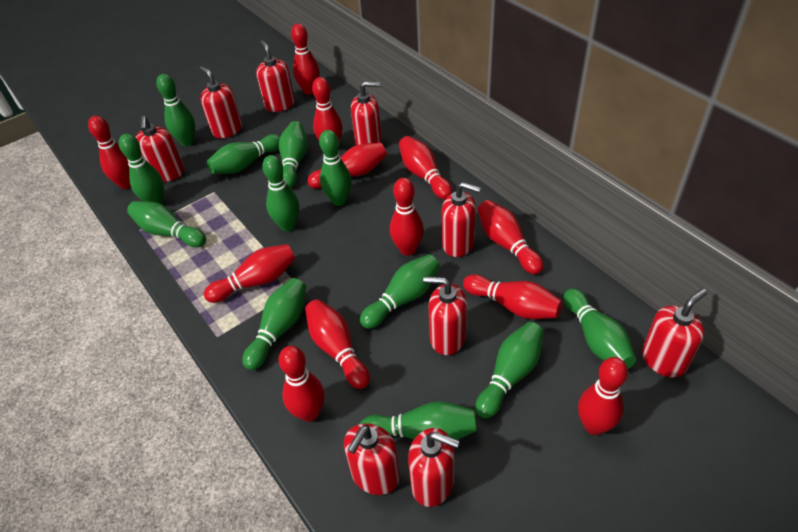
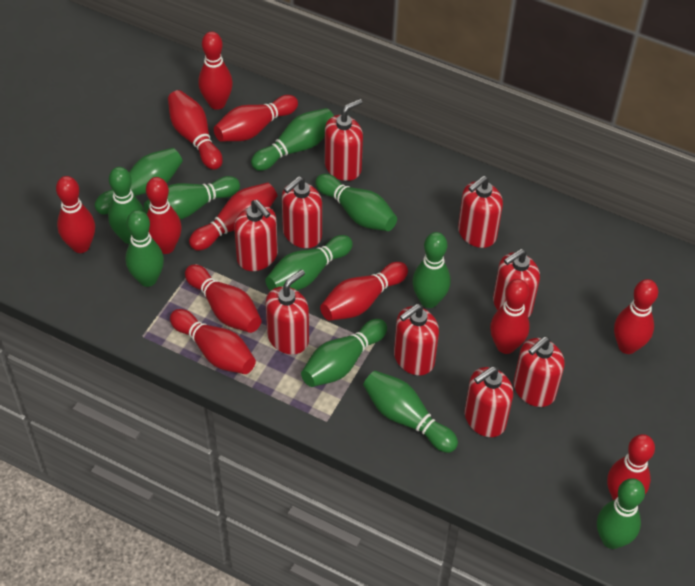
green bowling pin: 12 -> 11

